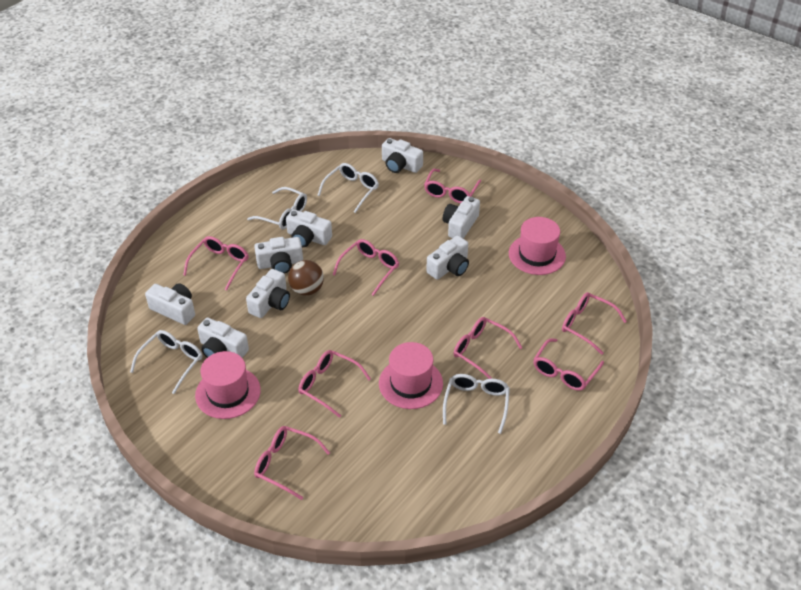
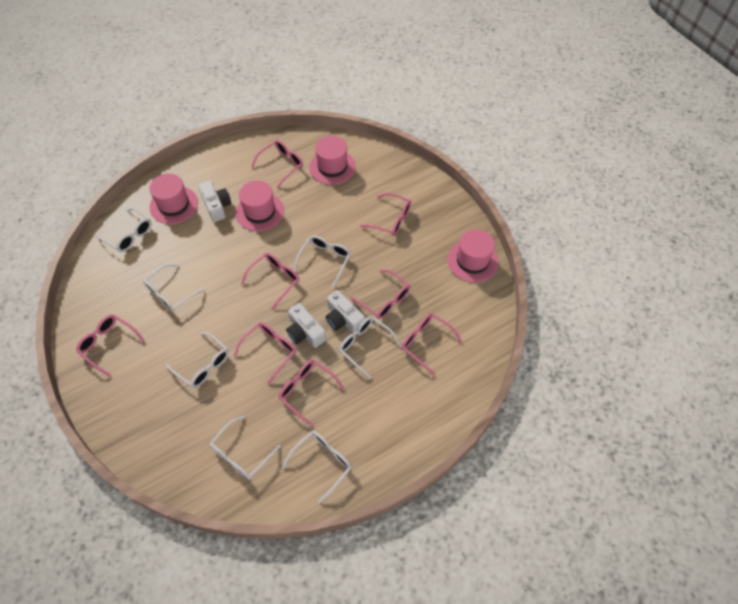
brown ball: 1 -> 0
pink hat: 3 -> 4
white camera: 8 -> 3
white glasses: 4 -> 7

